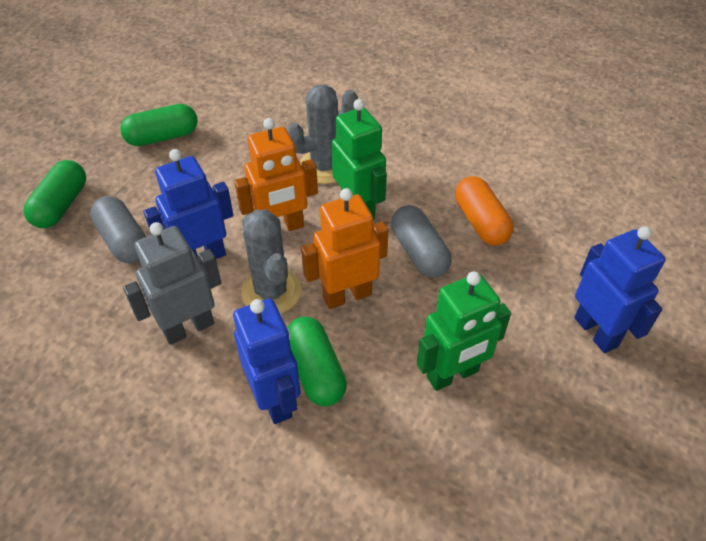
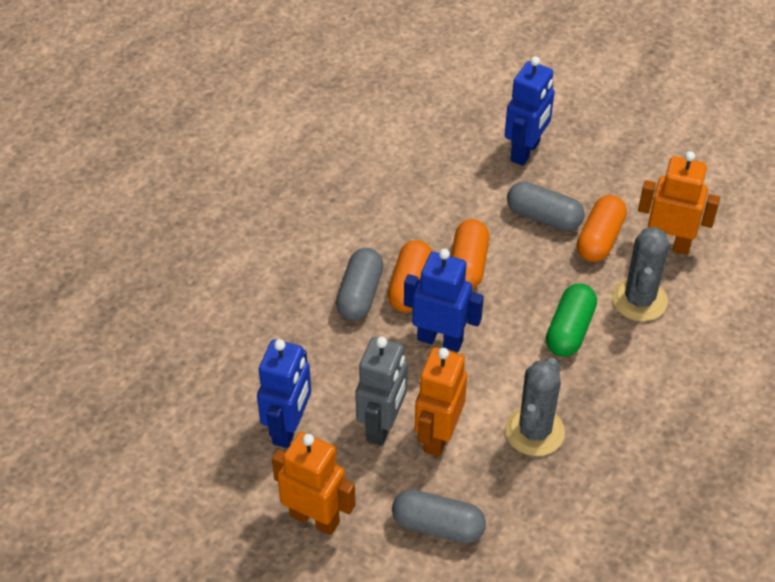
green capsule: 3 -> 1
green robot: 2 -> 0
grey capsule: 2 -> 3
orange capsule: 1 -> 3
orange robot: 2 -> 3

